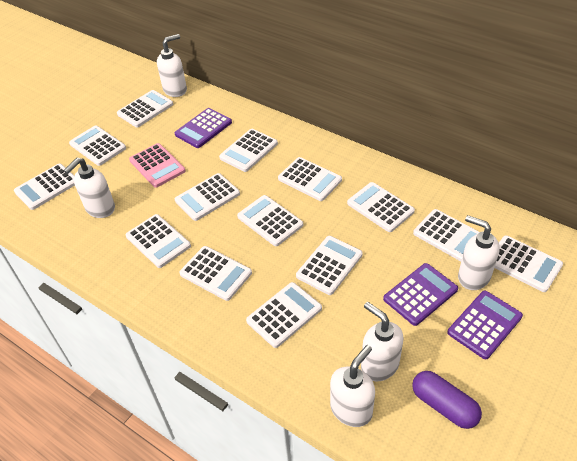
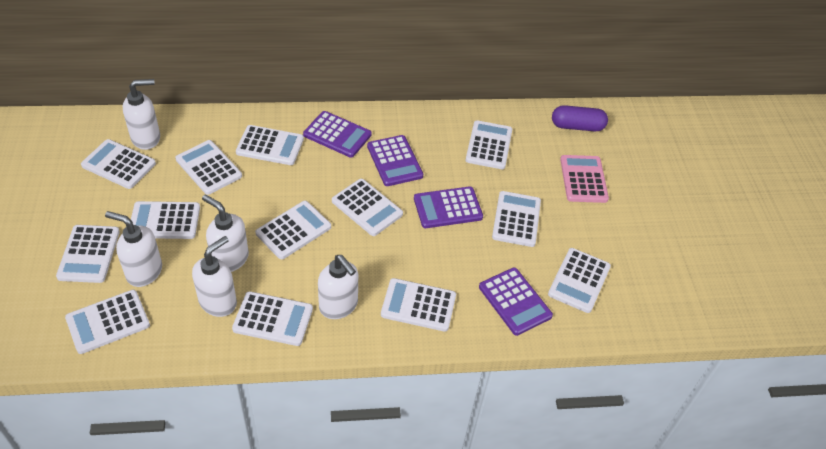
purple calculator: 3 -> 4
white calculator: 14 -> 13

